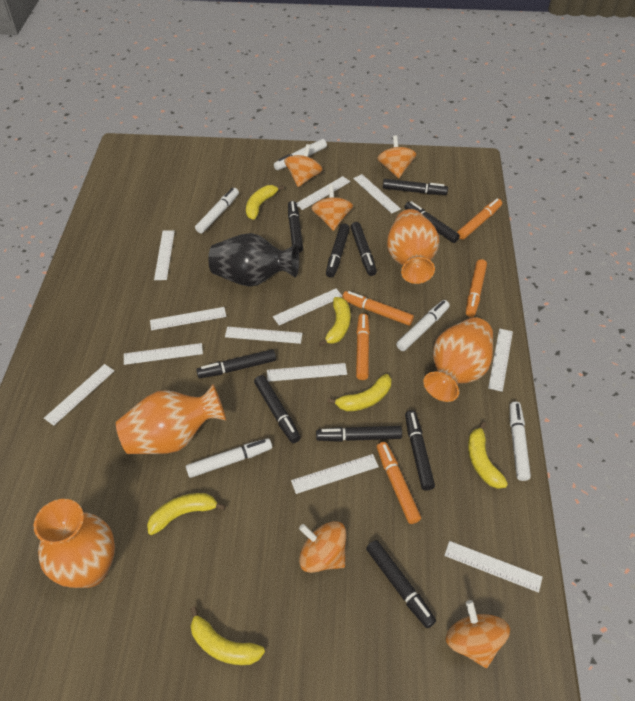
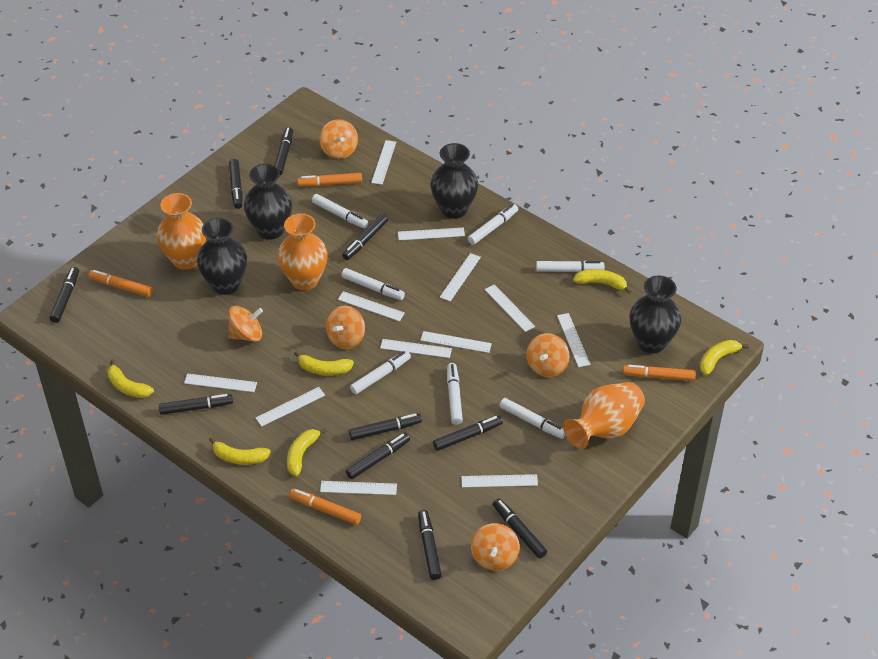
black vase: 1 -> 4
orange marker: 5 -> 4
orange vase: 4 -> 3
white marker: 5 -> 7

